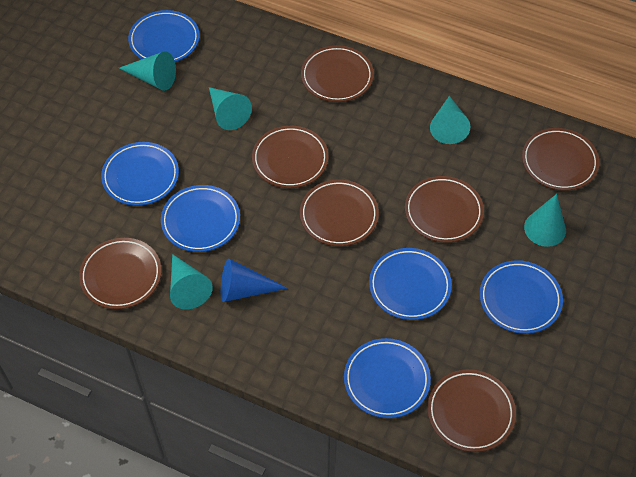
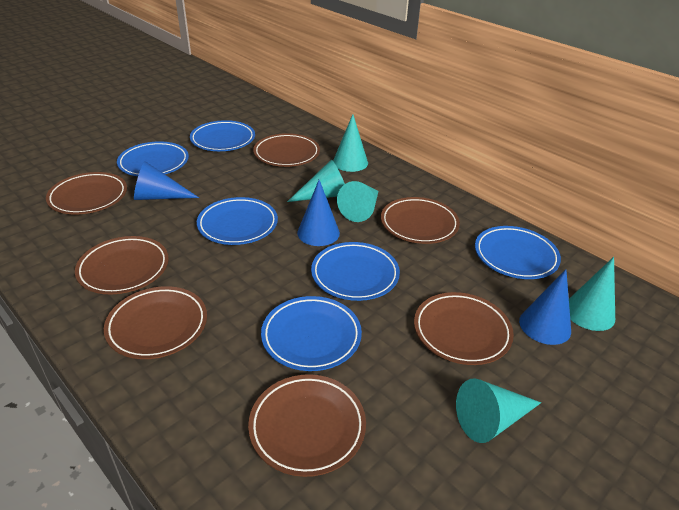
blue cone: 1 -> 3

